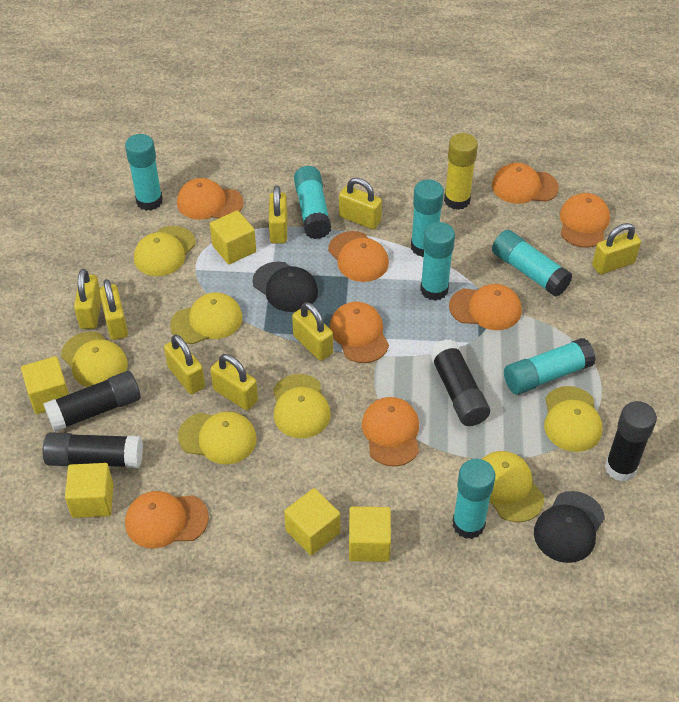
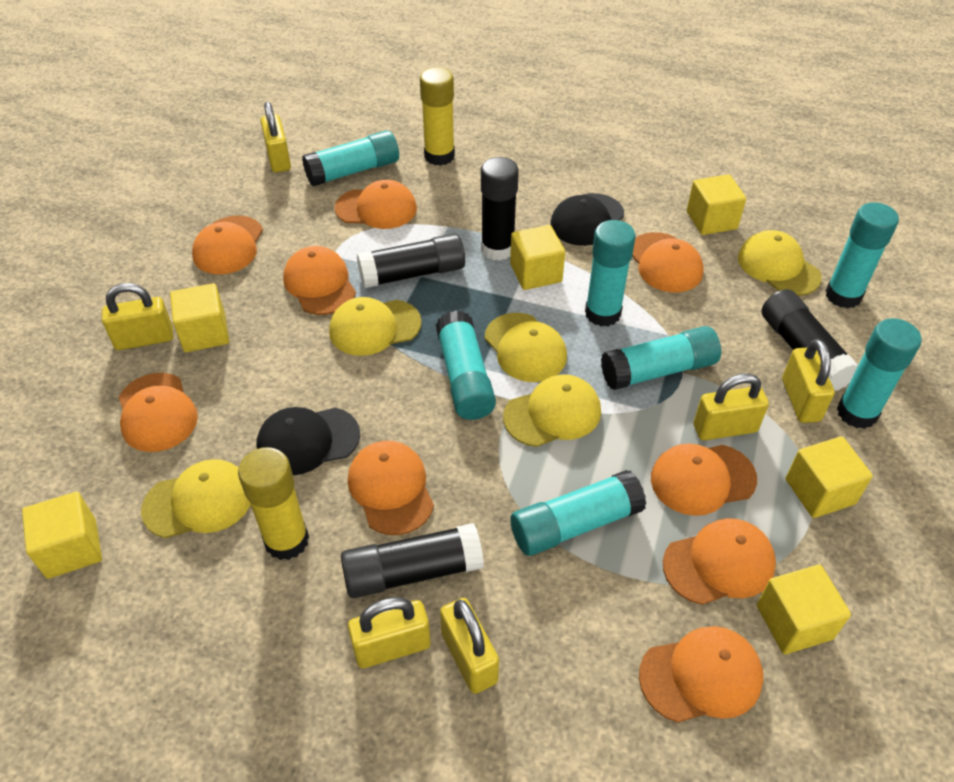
orange cap: 8 -> 9
yellow cap: 7 -> 5
yellow cube: 5 -> 6
yellow glue stick: 1 -> 2
yellow padlock: 8 -> 6

